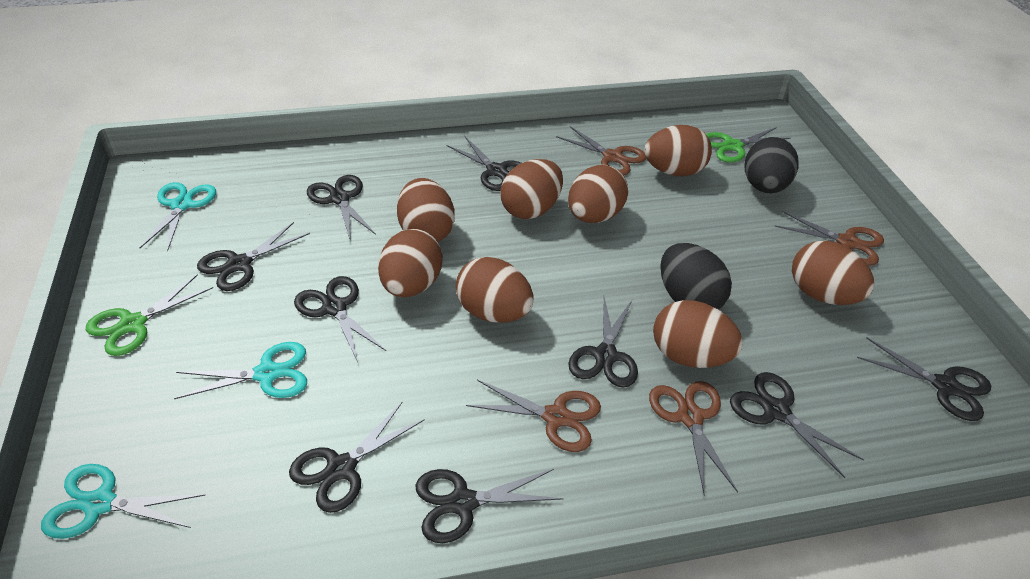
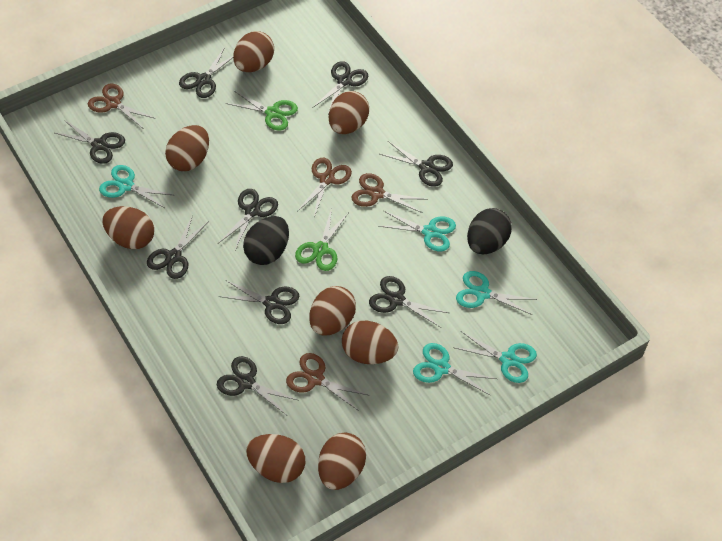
turquoise scissors: 3 -> 5

